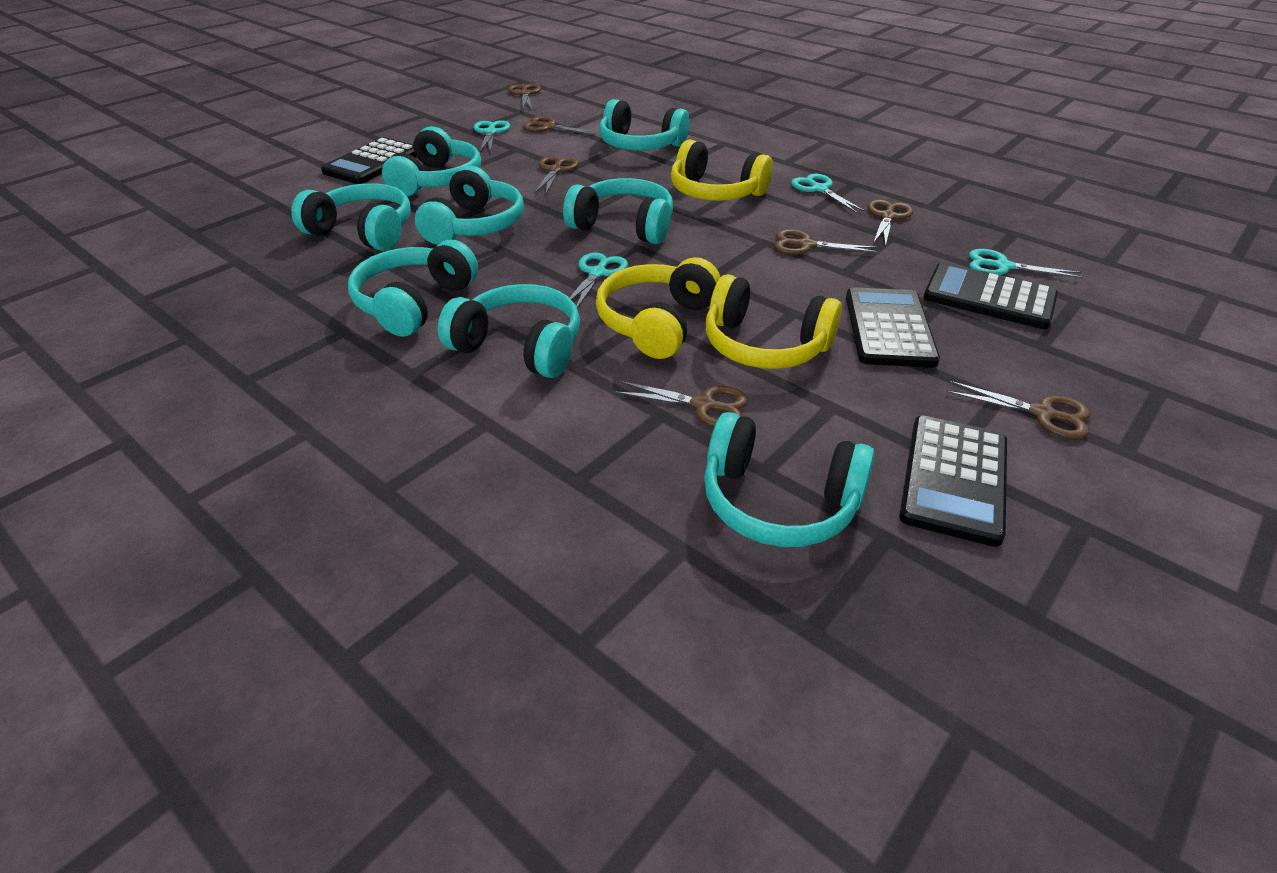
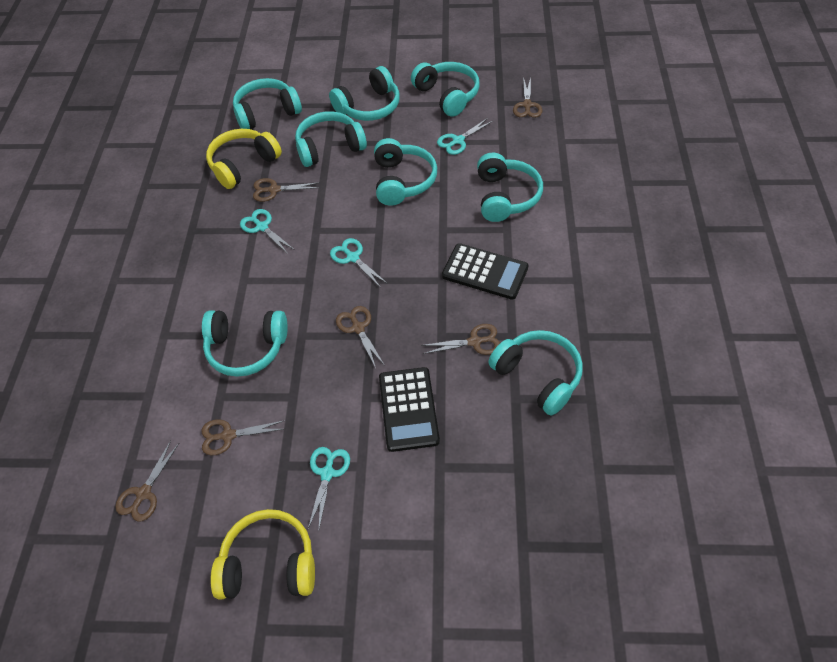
black calculator: 4 -> 2
brown scissors: 7 -> 6
yellow headphones: 3 -> 2

